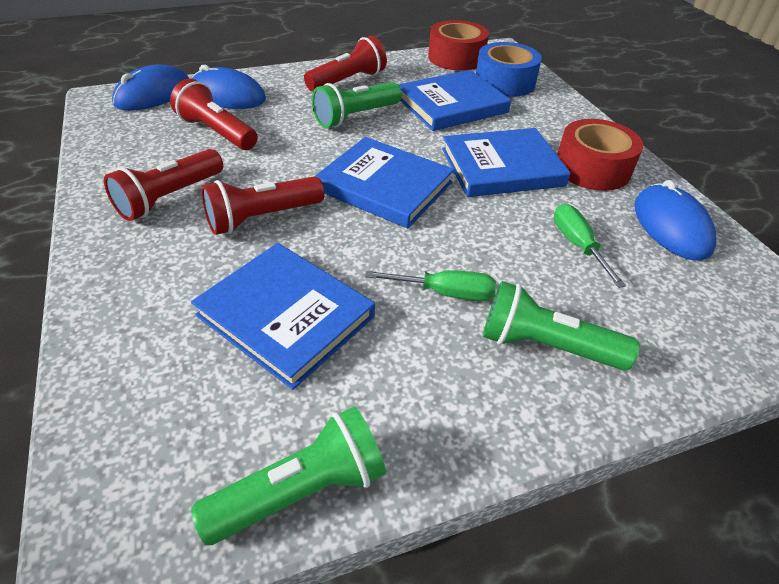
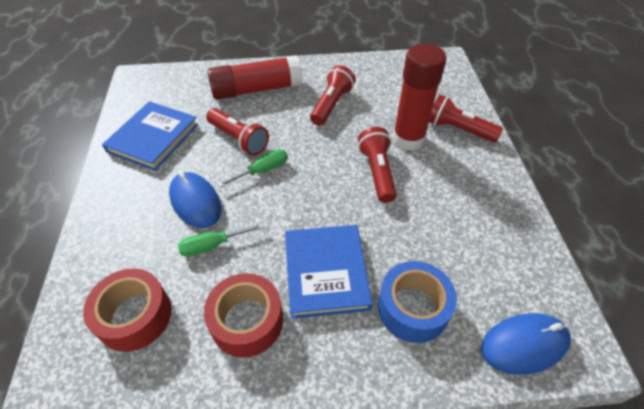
blue book: 4 -> 2
blue mouse: 3 -> 2
green flashlight: 3 -> 0
red glue stick: 0 -> 2

